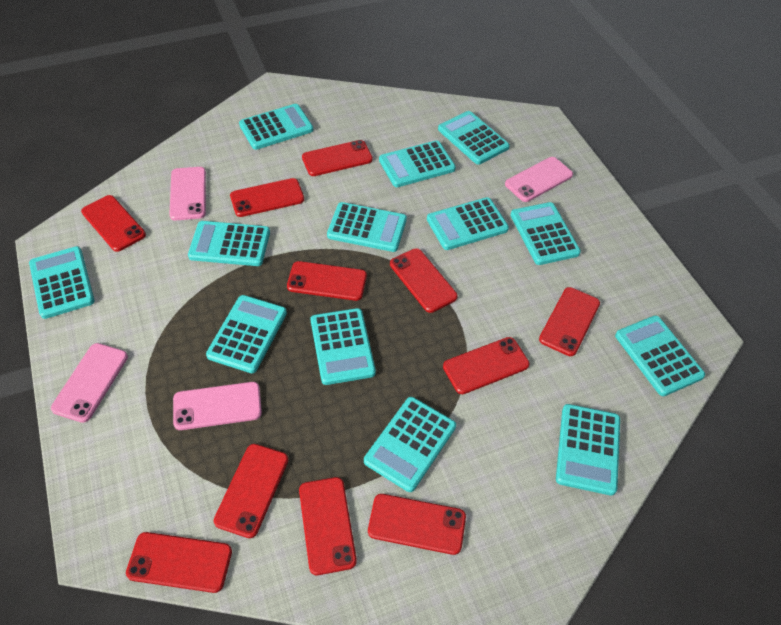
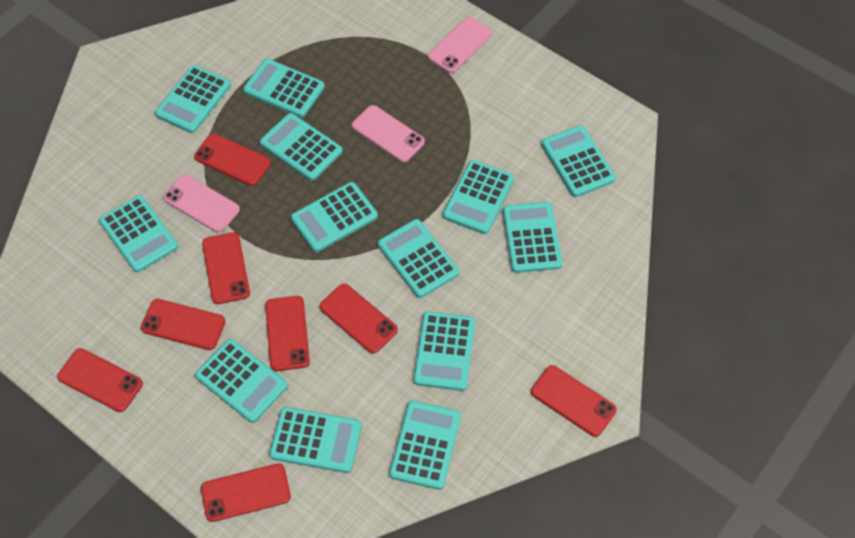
pink phone: 4 -> 3
red phone: 11 -> 8

